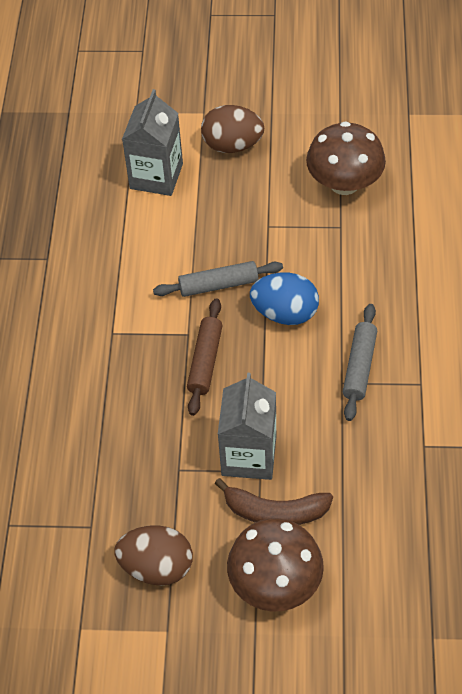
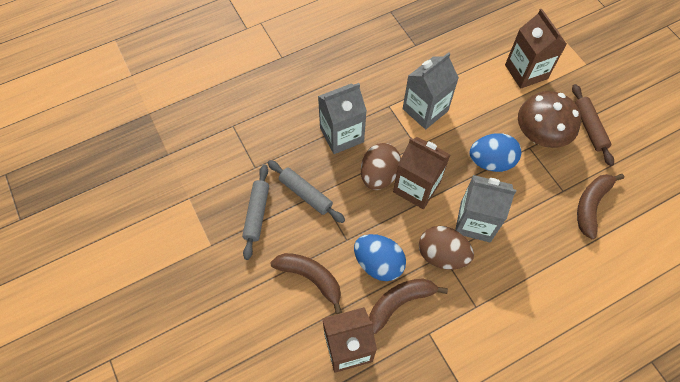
blue egg: 1 -> 2
brown banana: 1 -> 3
brown carton: 0 -> 3
brown mushroom: 2 -> 1
grey carton: 2 -> 3

